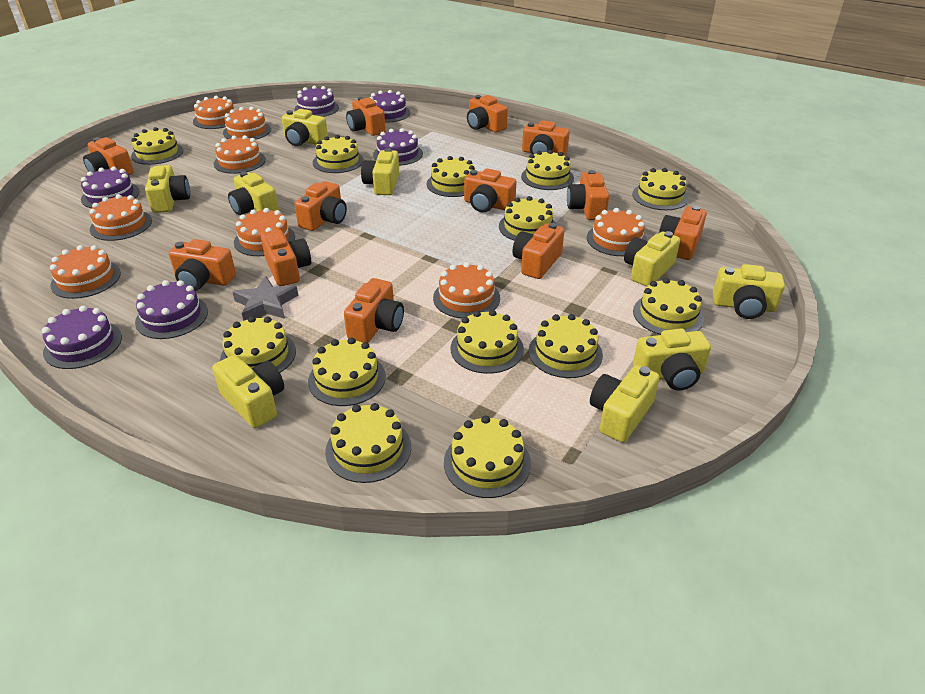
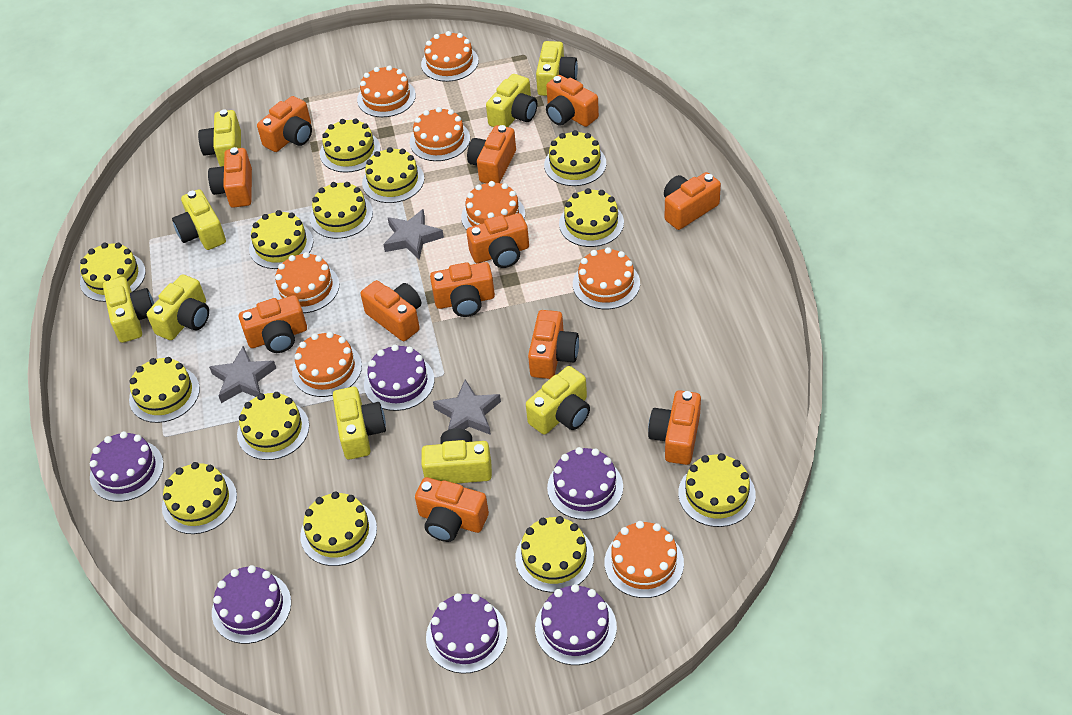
grey star: 1 -> 3

